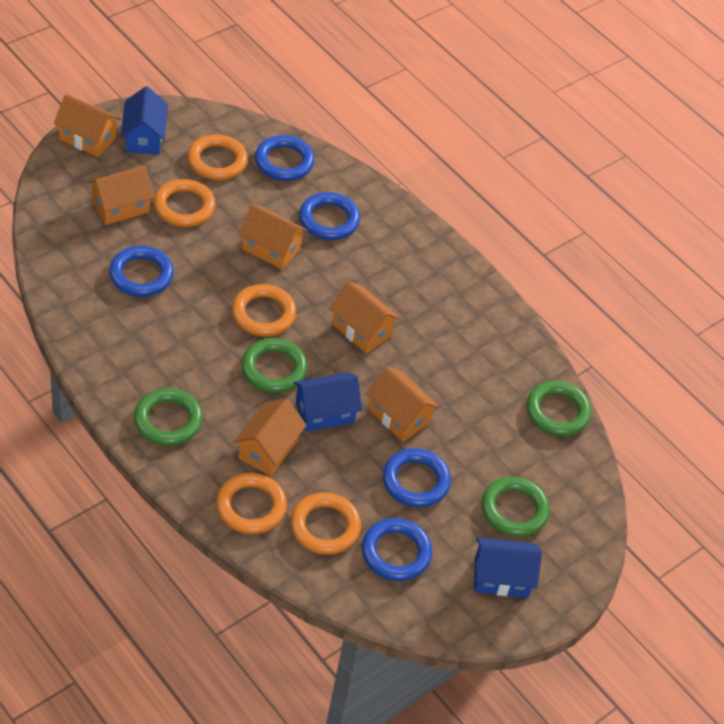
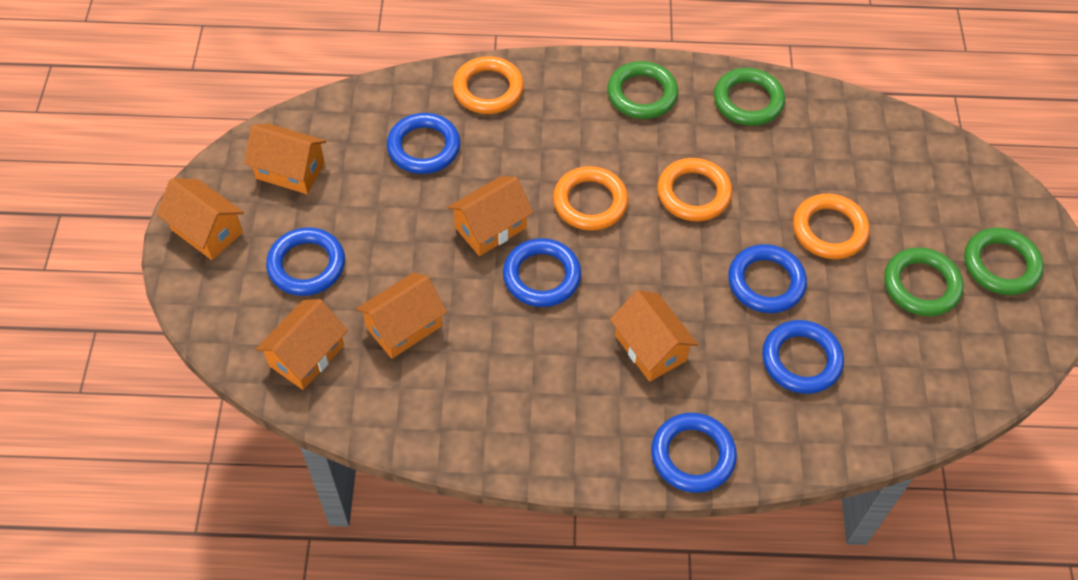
blue house: 3 -> 0
blue ring: 5 -> 6
orange ring: 5 -> 4

